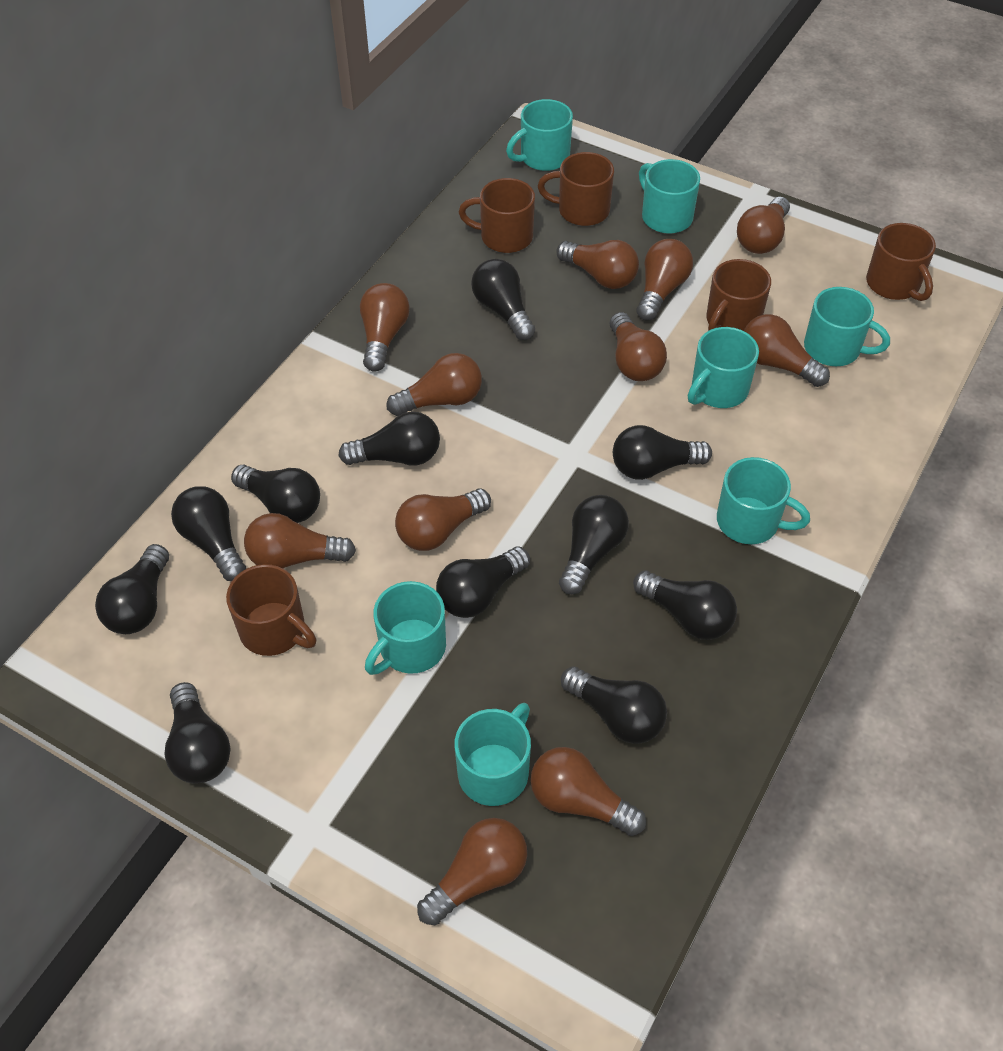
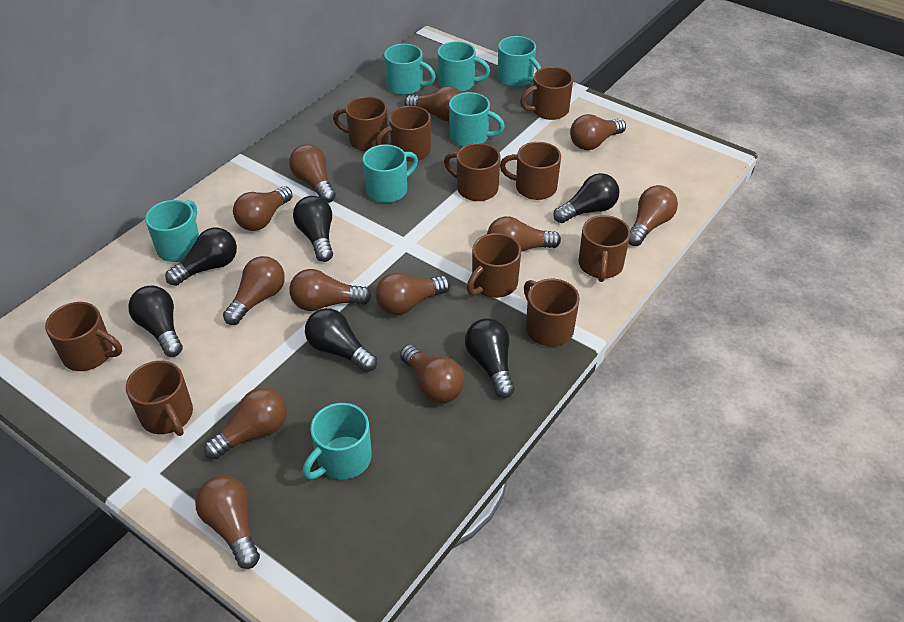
black light bulb: 11 -> 6
brown light bulb: 11 -> 12
brown mug: 5 -> 10

